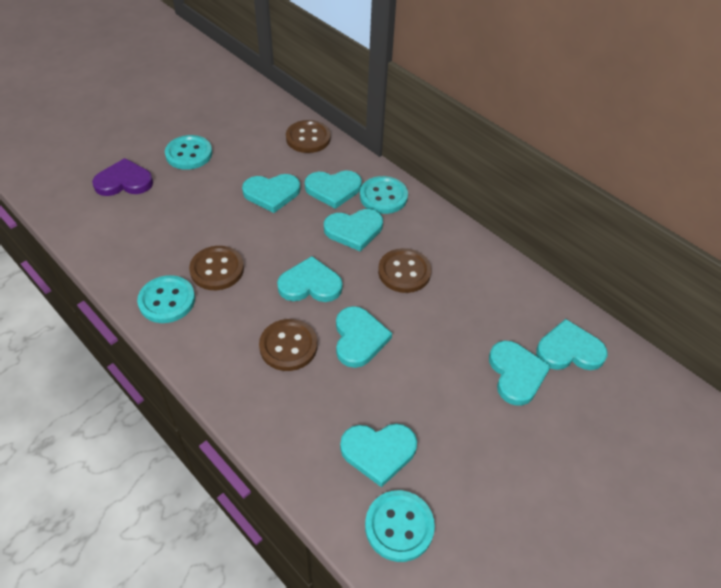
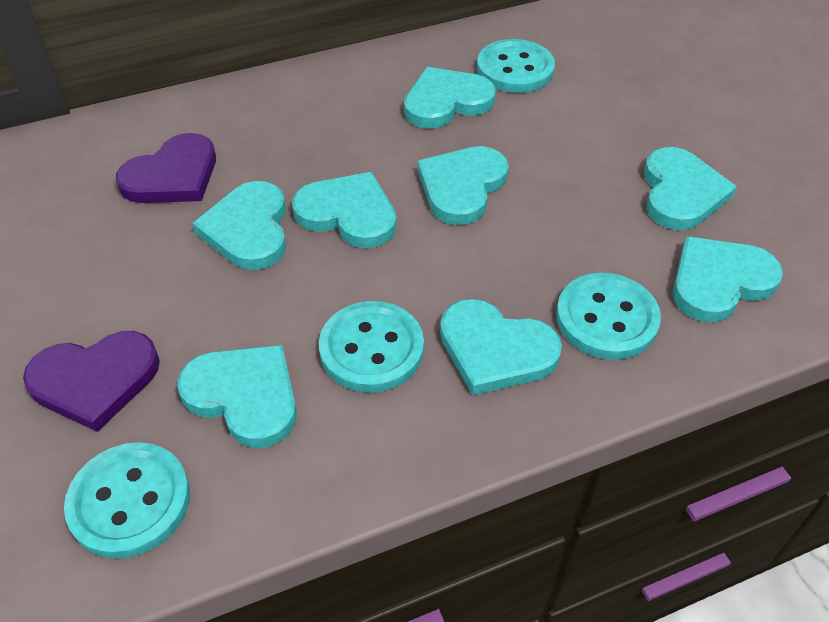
brown button: 4 -> 0
purple heart: 1 -> 2

